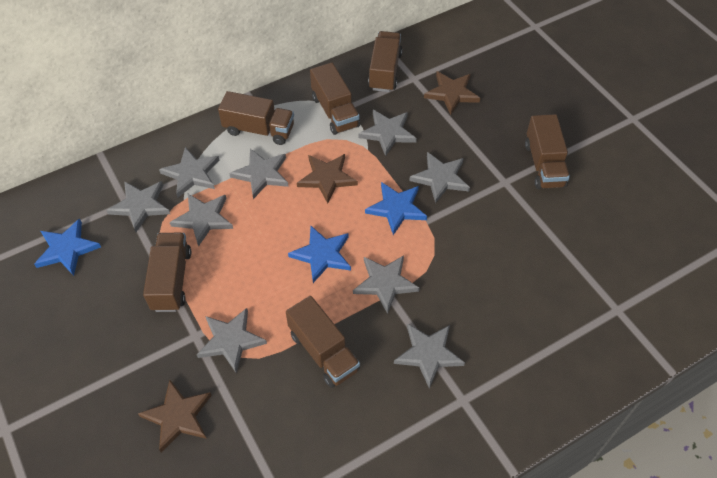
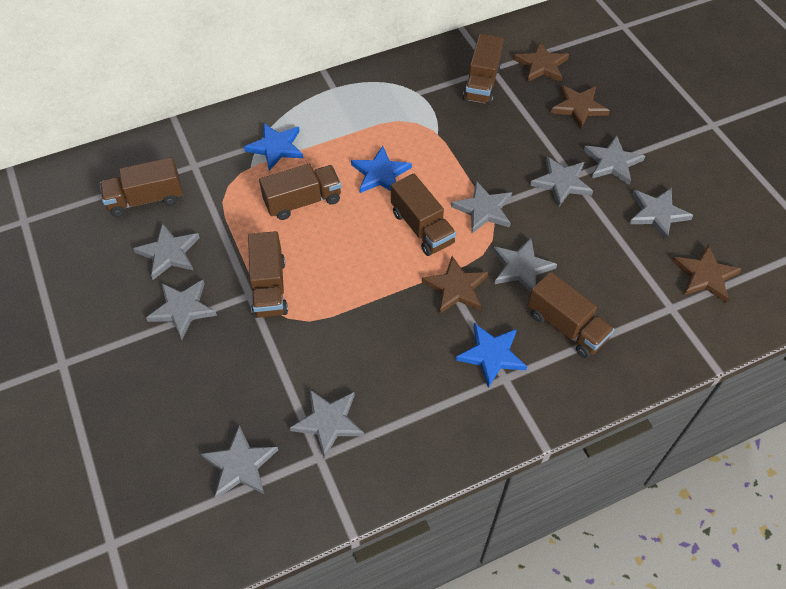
brown star: 3 -> 4

